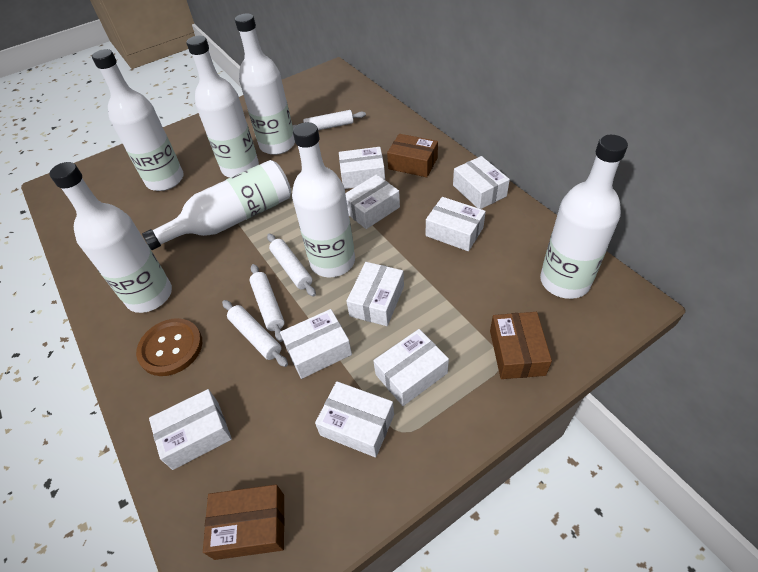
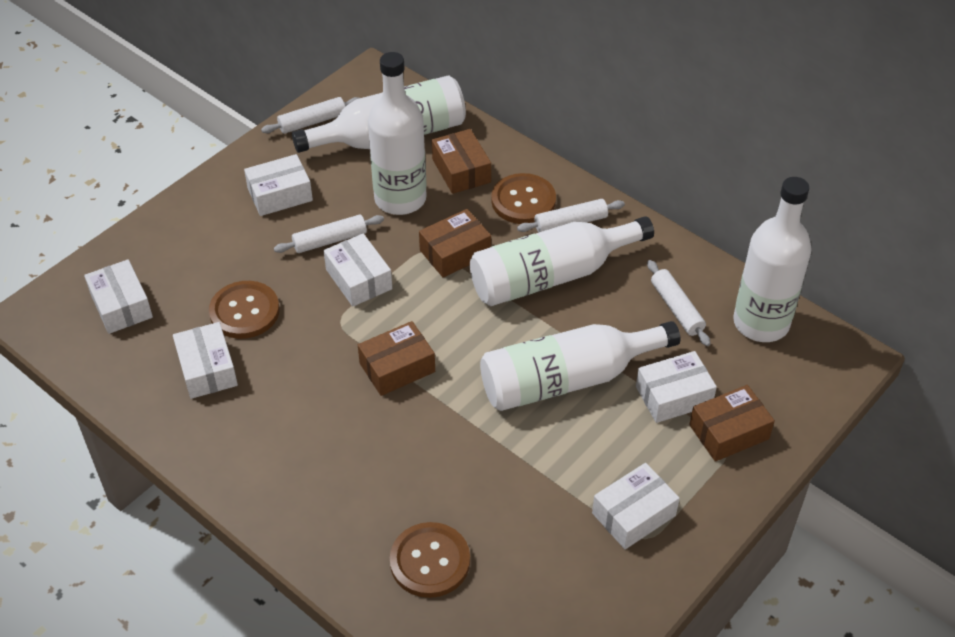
brown box: 3 -> 4
brown button: 1 -> 3
white bottle: 7 -> 5
white box: 9 -> 6

